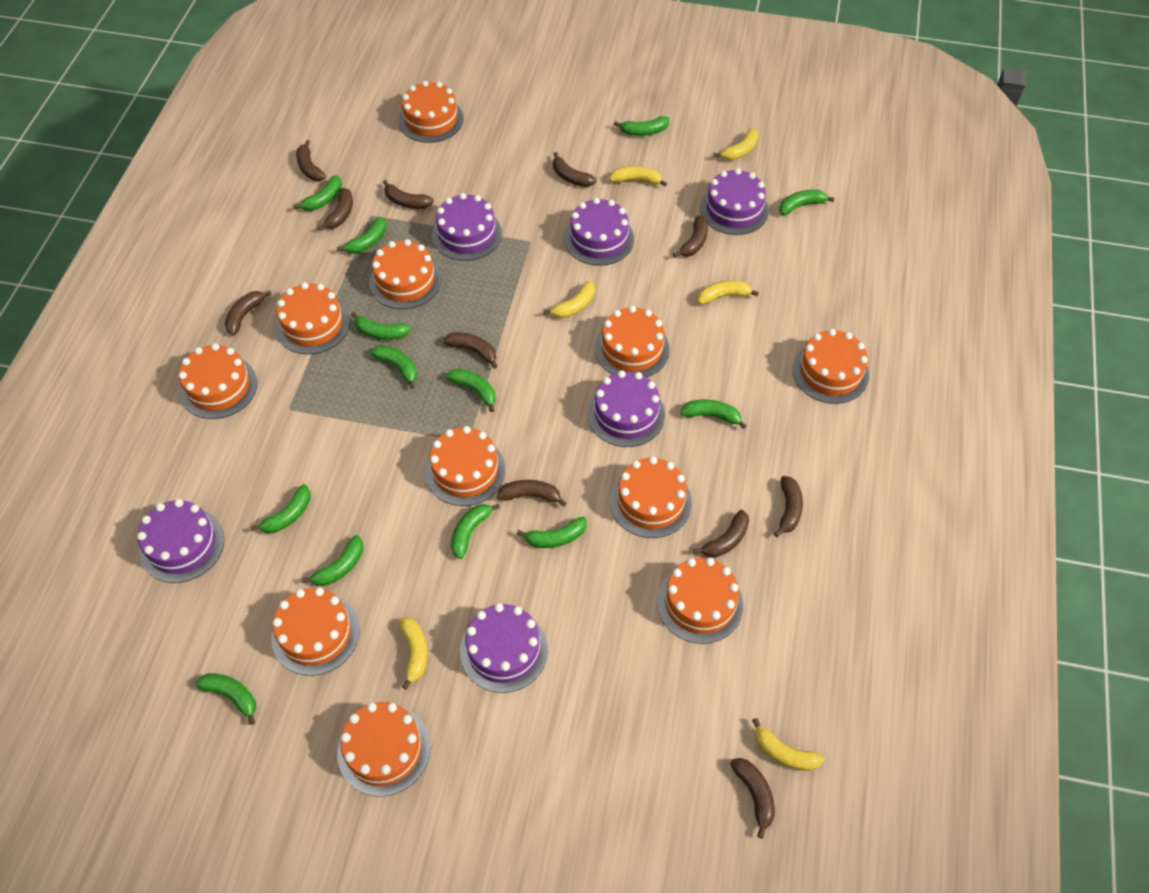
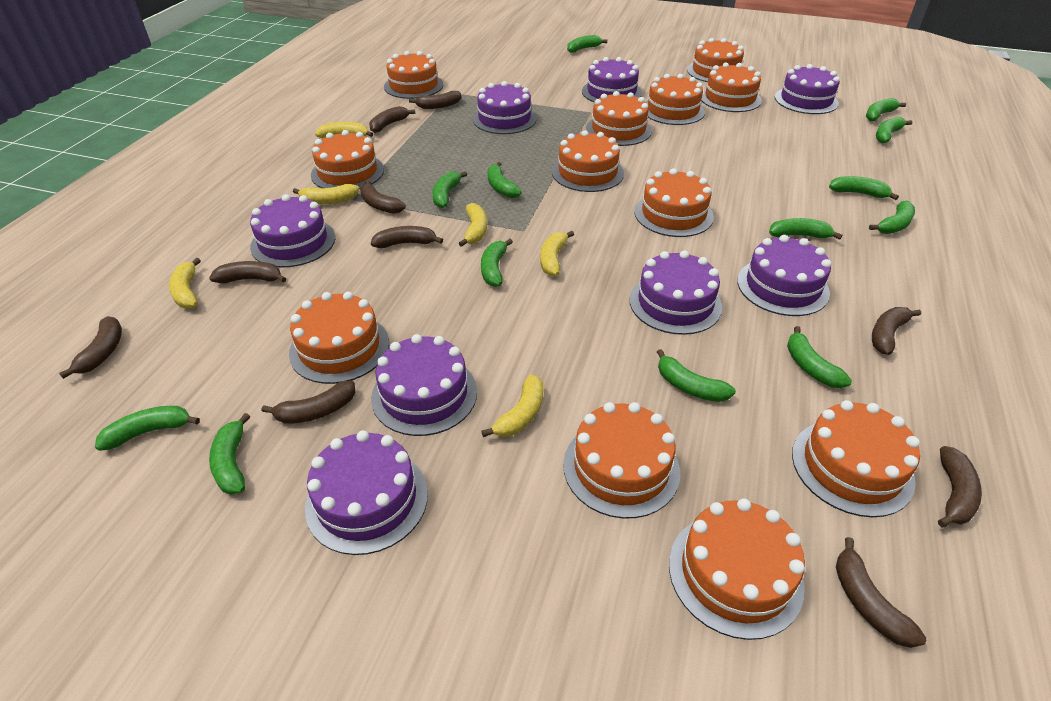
brown banana: 11 -> 10
orange cake: 11 -> 12
purple cake: 6 -> 8

